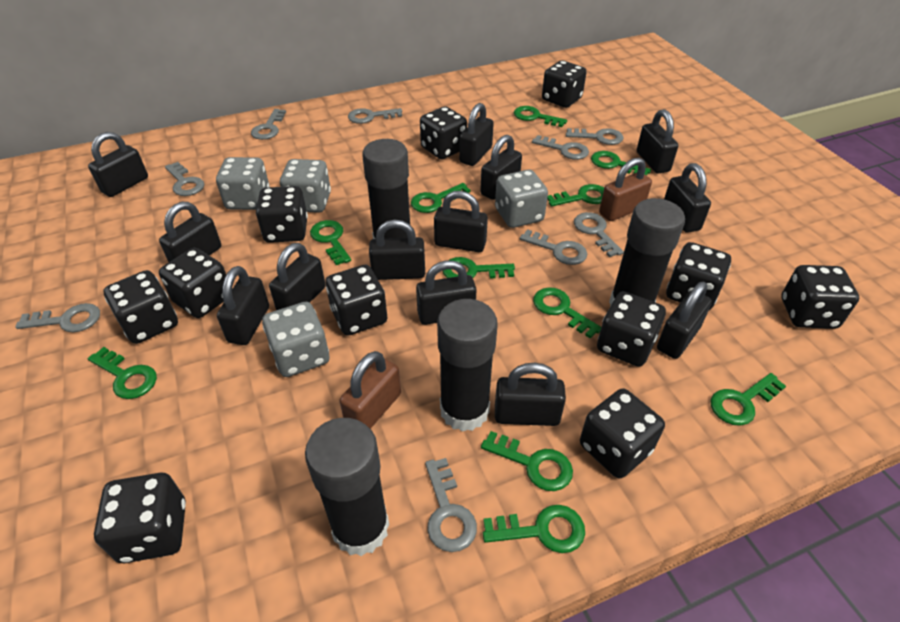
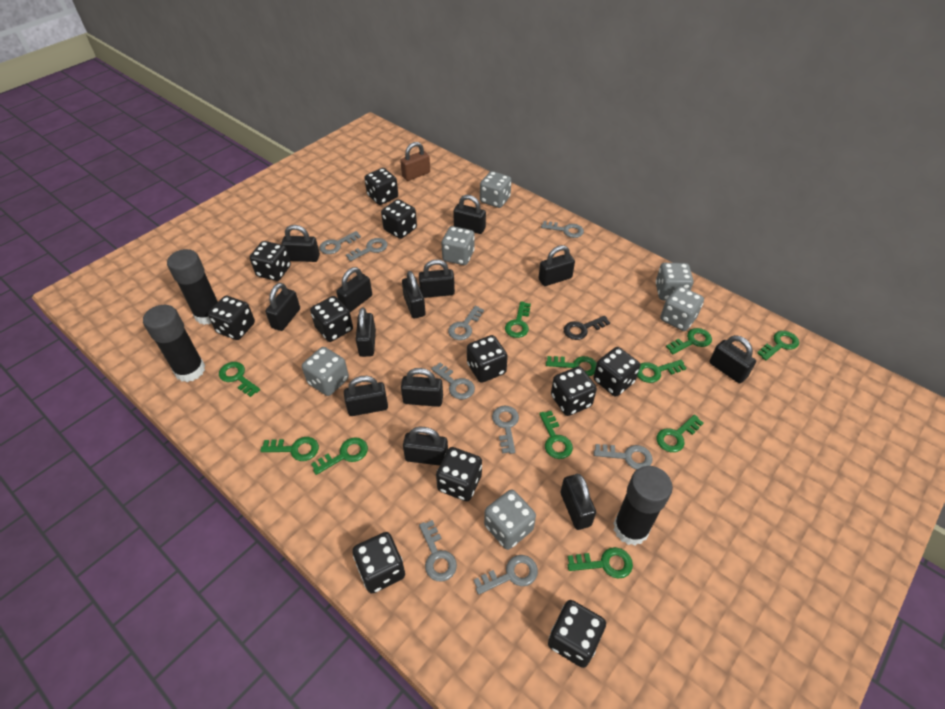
black glue stick: 4 -> 3
black key: 0 -> 1
brown padlock: 2 -> 1
grey dice: 4 -> 6

